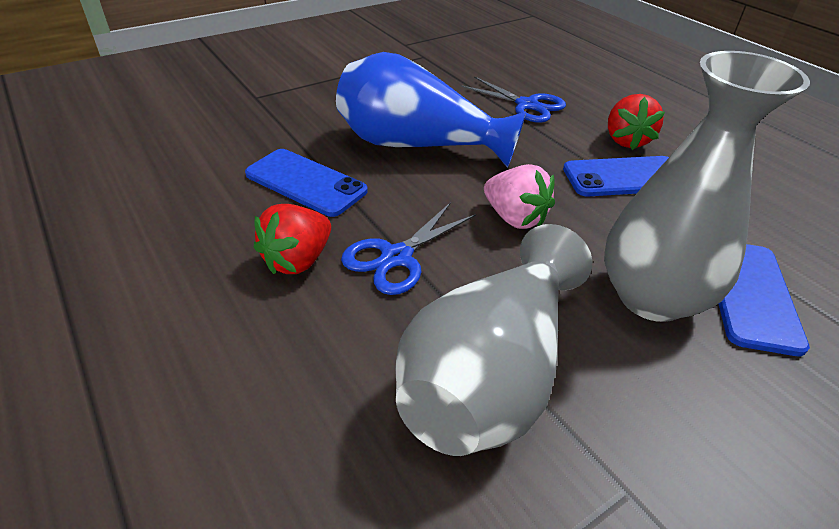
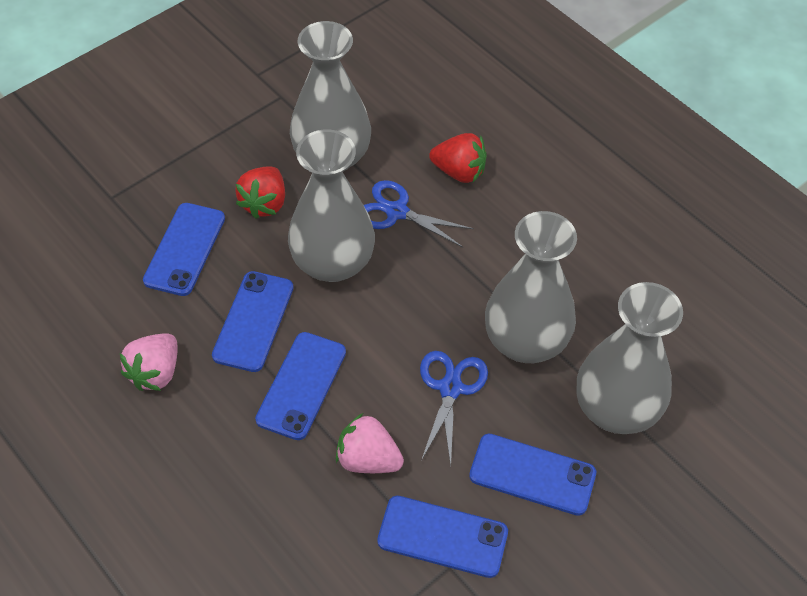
blue phone: 3 -> 5
blue vase: 1 -> 0
grey vase: 2 -> 4
pink strawberry: 1 -> 2

